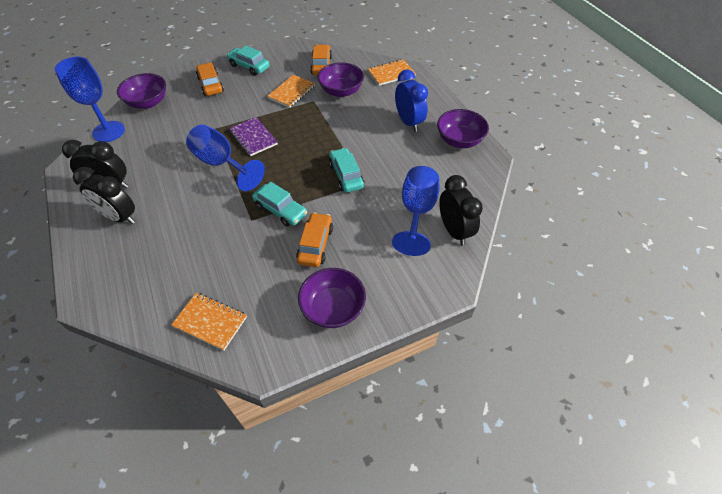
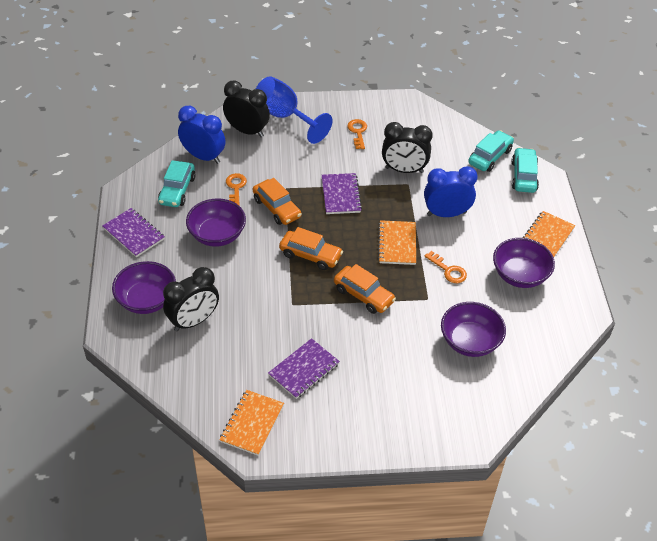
blue clock: 1 -> 2
blue goblet: 3 -> 1
orange key: 0 -> 3
purple notebook: 1 -> 3

